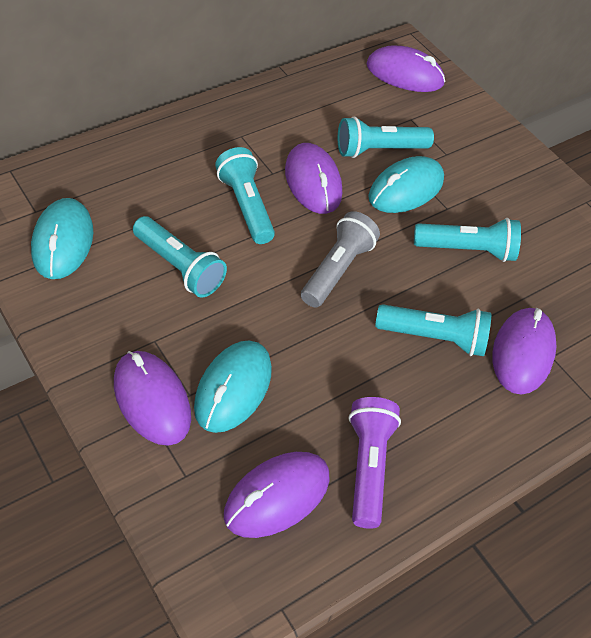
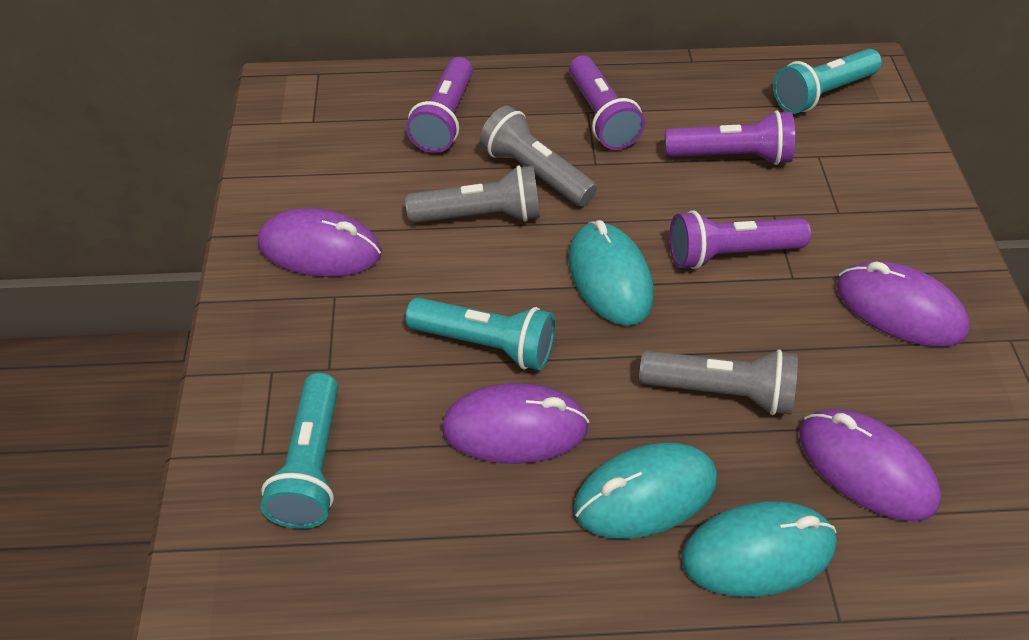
grey flashlight: 1 -> 3
purple flashlight: 1 -> 4
purple mouse: 5 -> 4
turquoise flashlight: 5 -> 3

